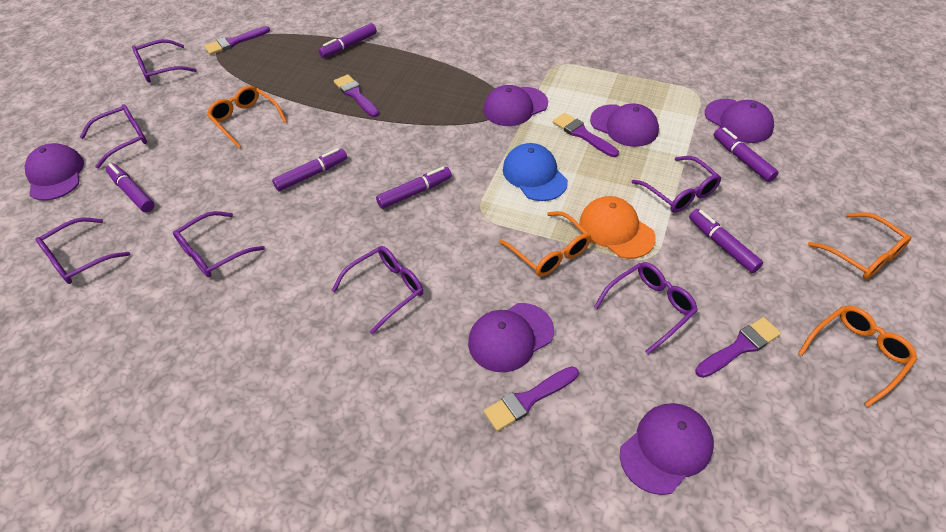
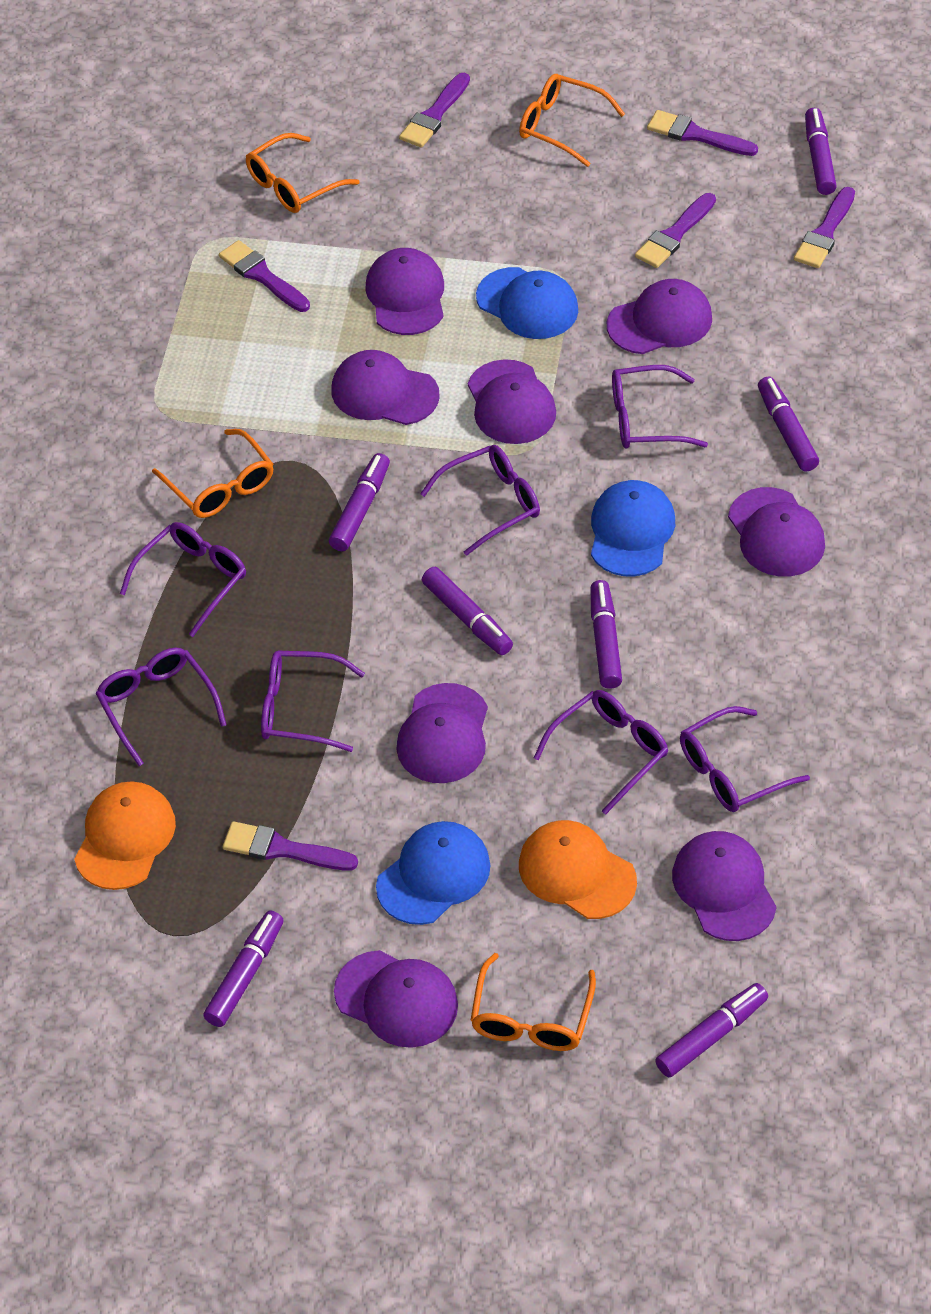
blue cap: 1 -> 3
orange cap: 1 -> 2
purple brush: 5 -> 6
purple cap: 6 -> 8
purple marker: 6 -> 7

